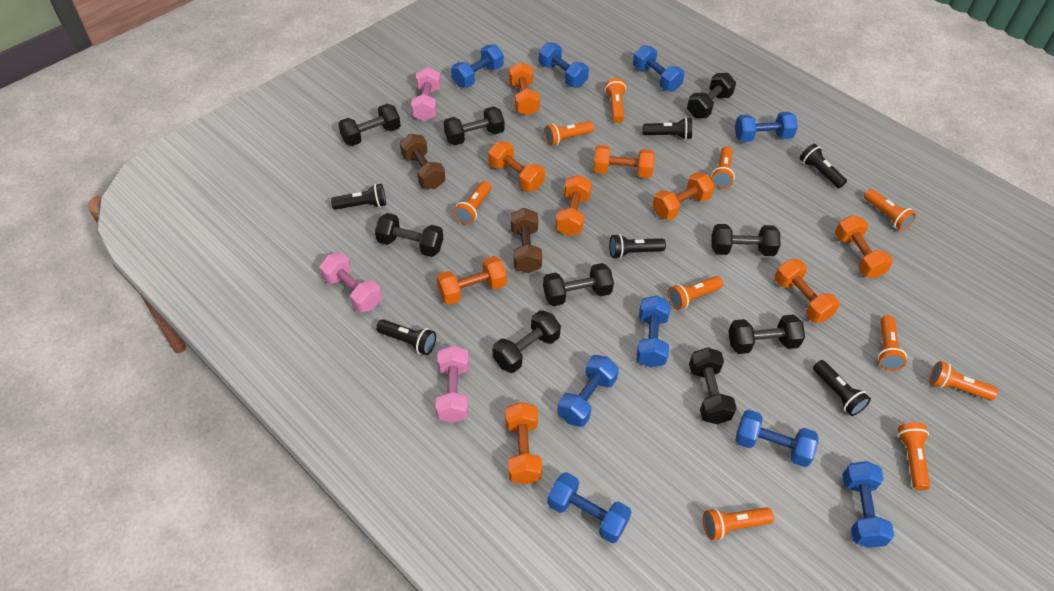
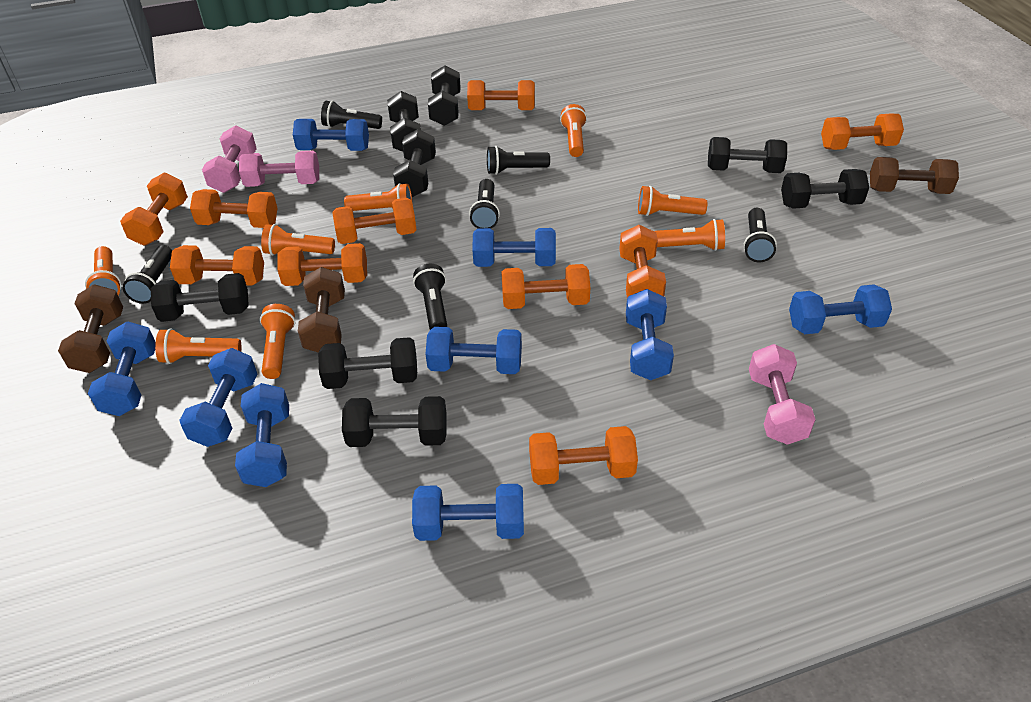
black dumbbell: 9 -> 8
brown dumbbell: 2 -> 3
orange dumbbell: 9 -> 10
orange flashlight: 10 -> 8

